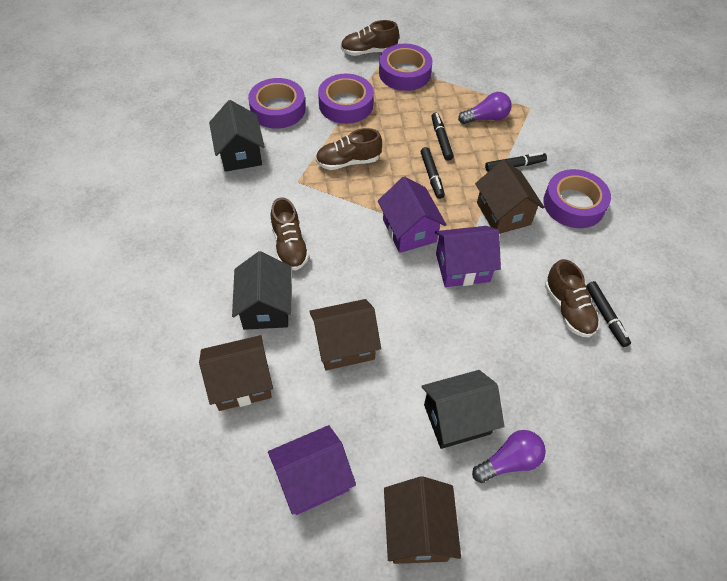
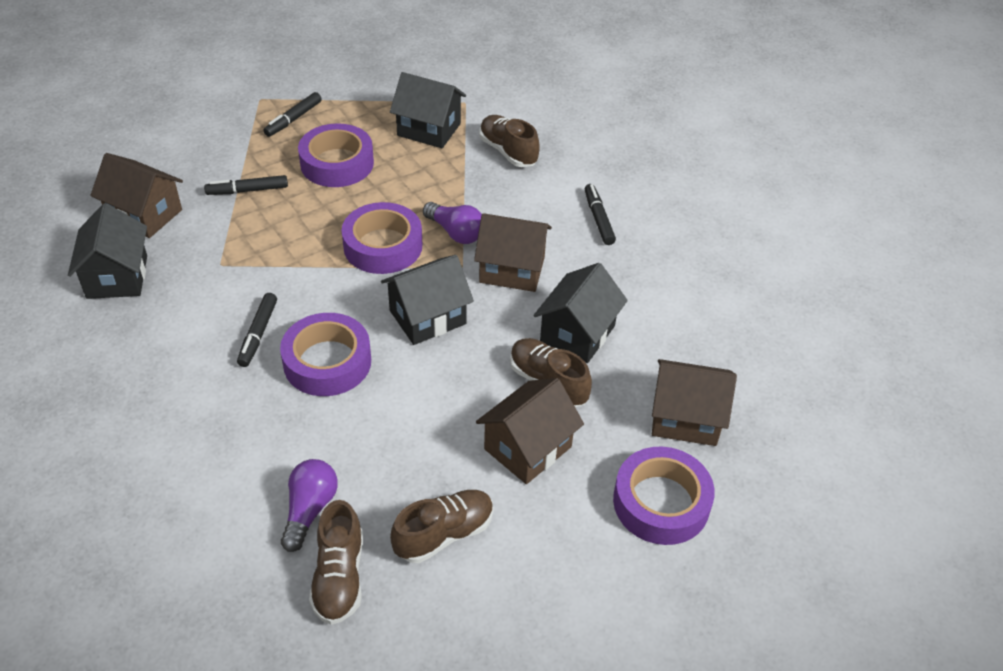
black house: 3 -> 4
purple house: 3 -> 0

